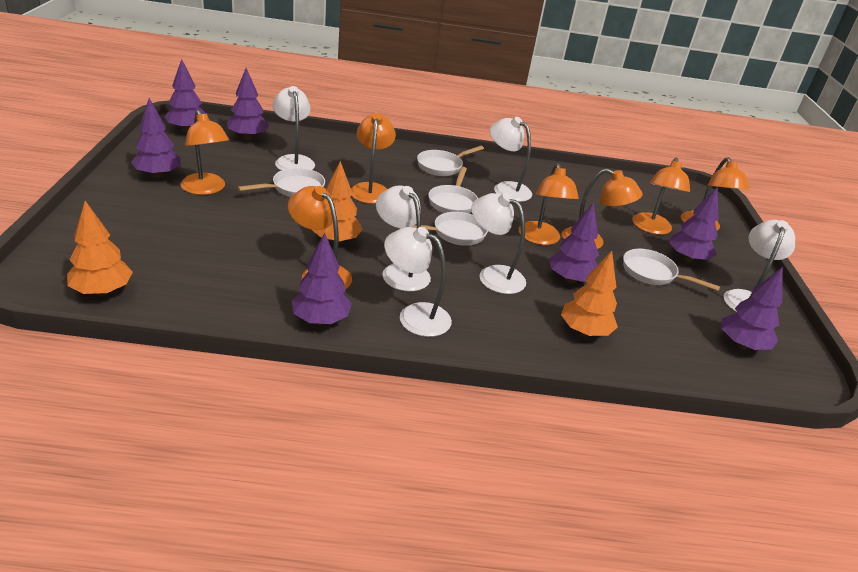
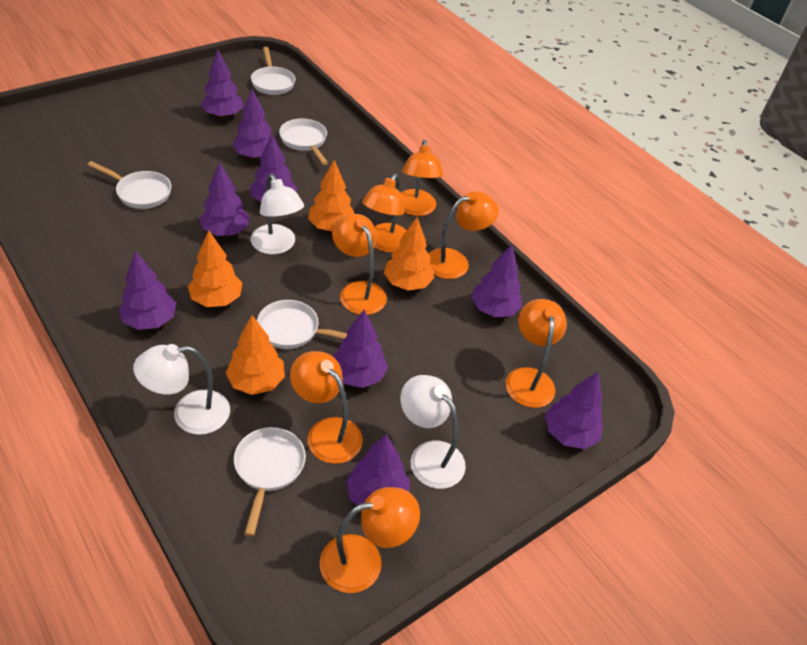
orange tree: 3 -> 4
purple tree: 7 -> 9
white lamp: 6 -> 3

